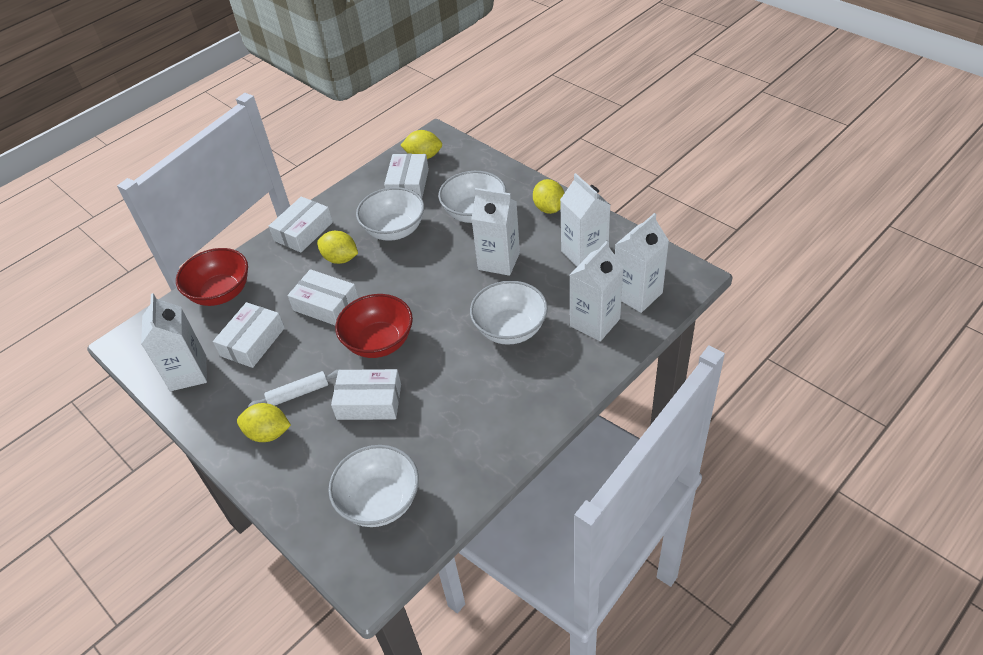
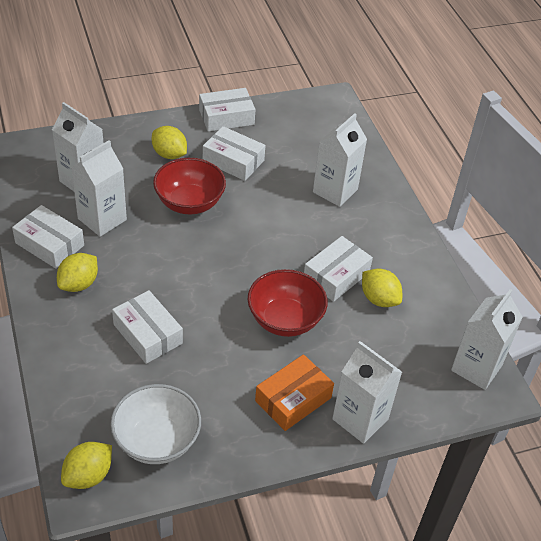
orange box: 0 -> 1
white bowl: 4 -> 1
white rolling pin: 1 -> 0

